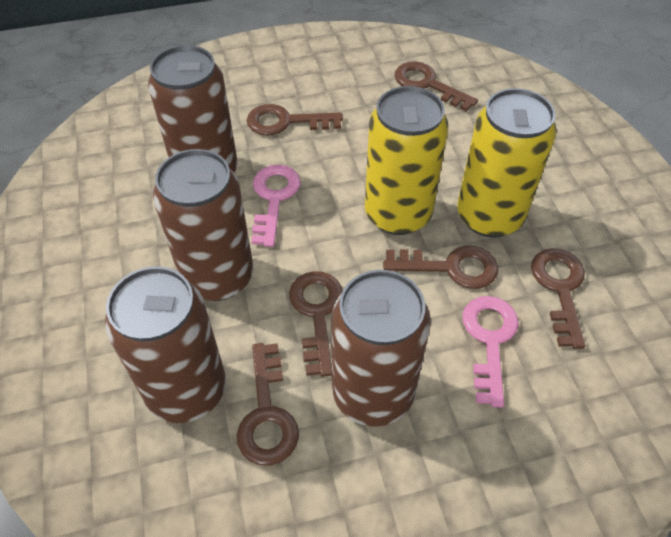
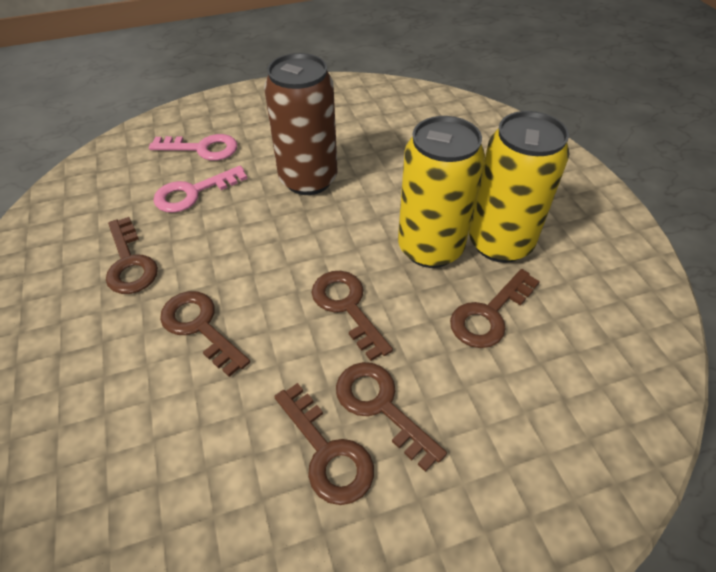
brown can: 4 -> 1

